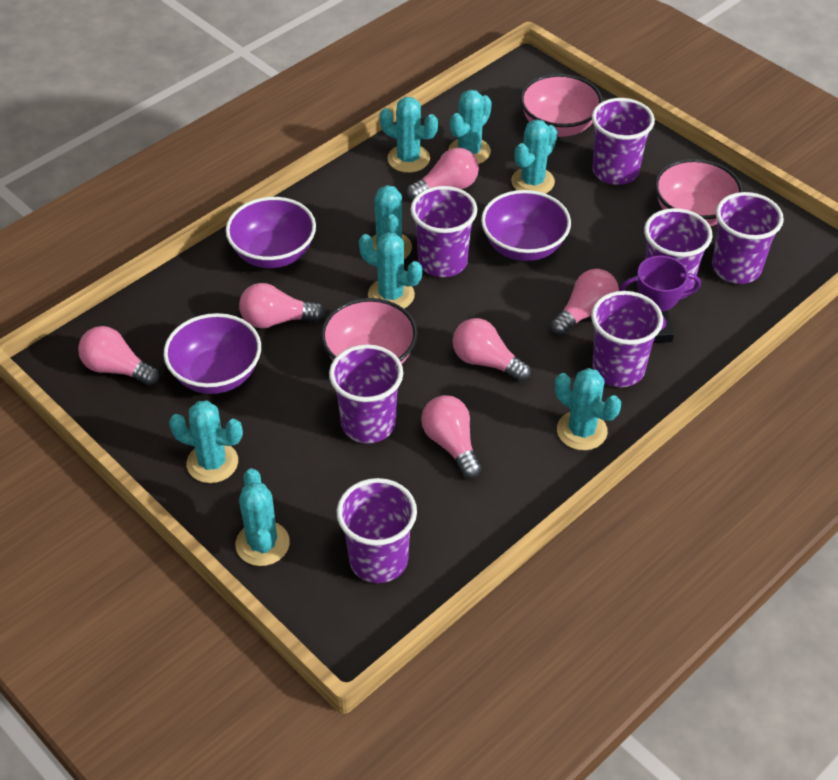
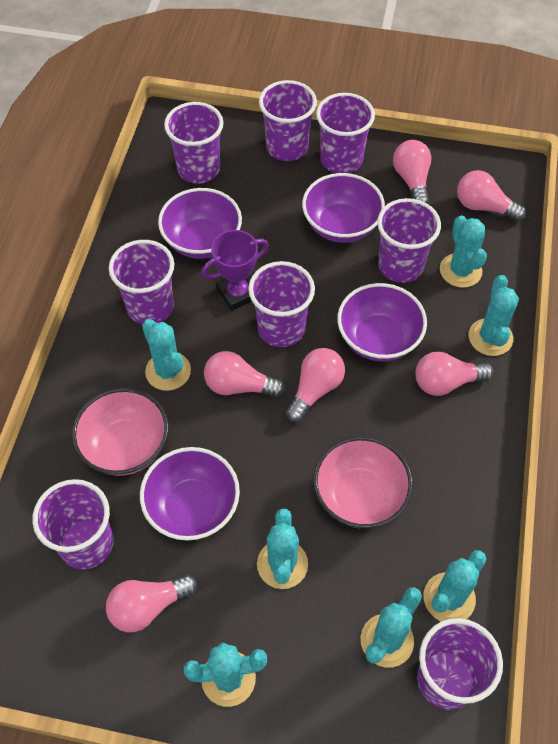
pink bowl: 3 -> 2
purple bowl: 3 -> 4
purple cup: 7 -> 8
turquoise cactus: 8 -> 7

